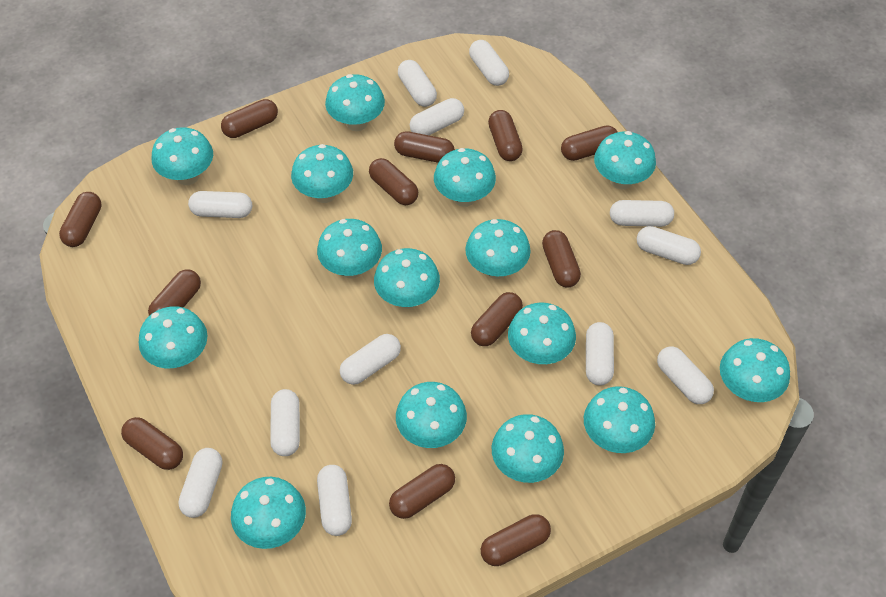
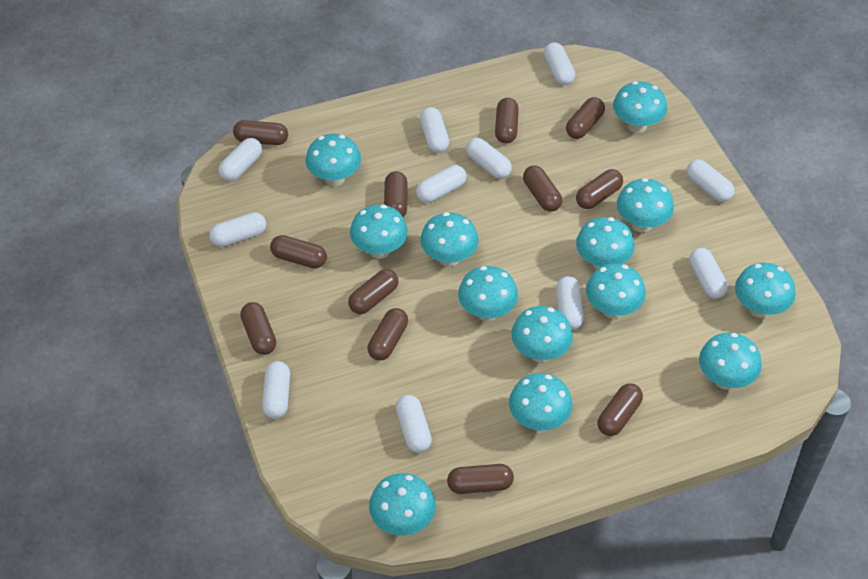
turquoise mushroom: 15 -> 13
white capsule: 12 -> 11

